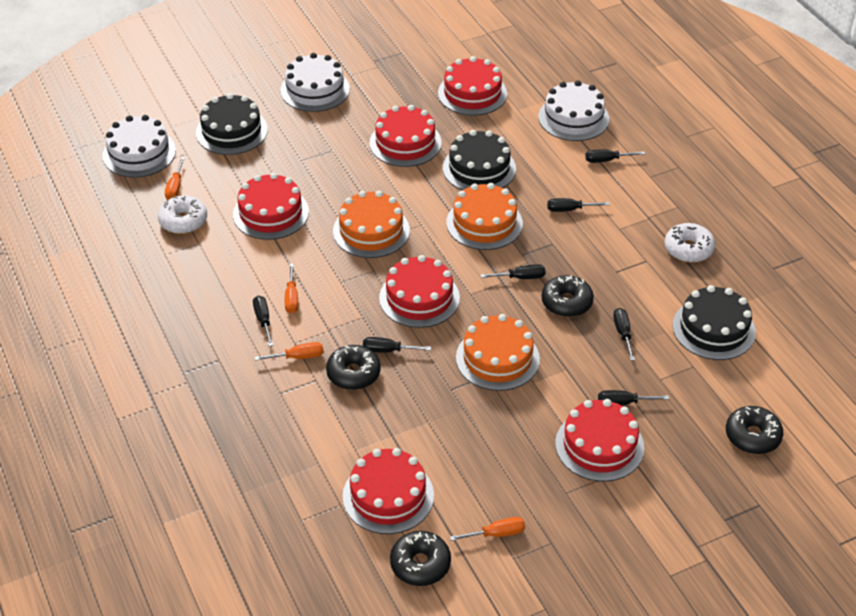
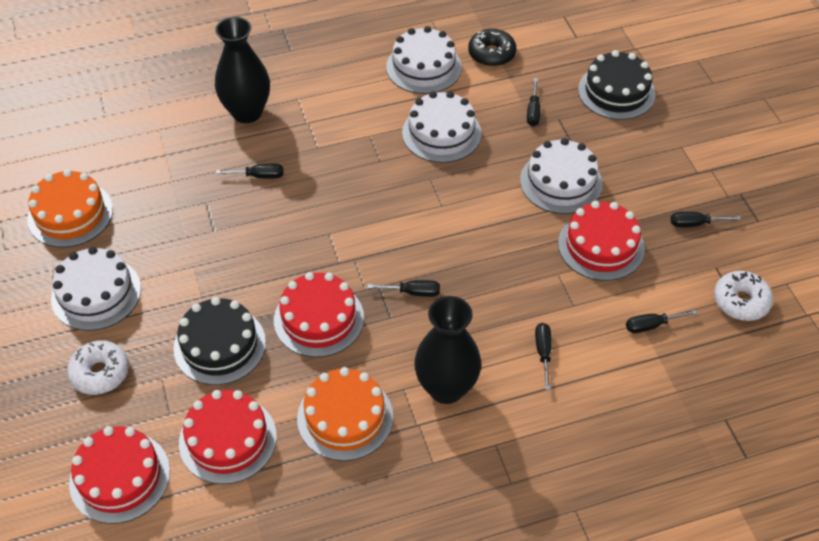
black cake: 3 -> 2
black donut: 4 -> 1
black screwdriver: 7 -> 6
black vase: 0 -> 2
orange cake: 3 -> 2
orange screwdriver: 4 -> 0
red cake: 6 -> 4
white cake: 3 -> 4

